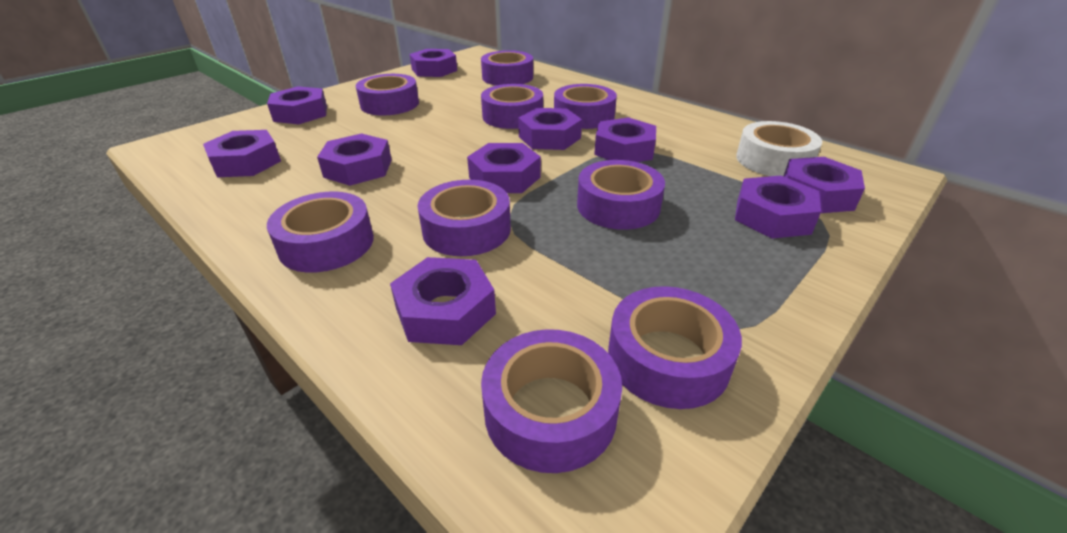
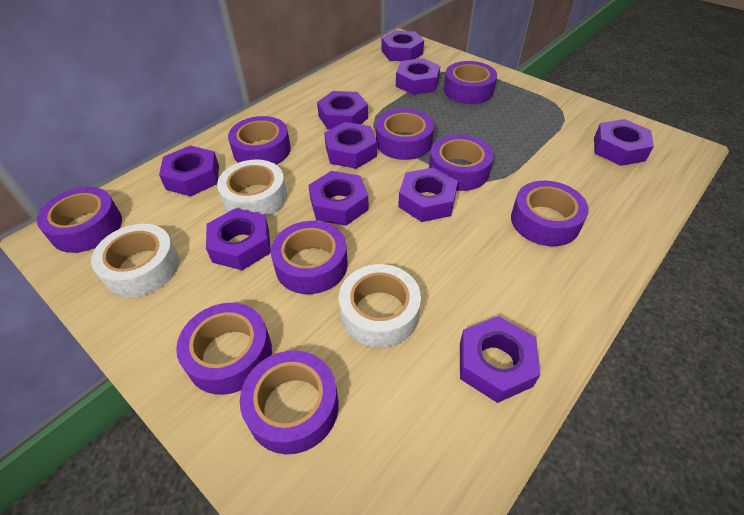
white tape: 1 -> 3

